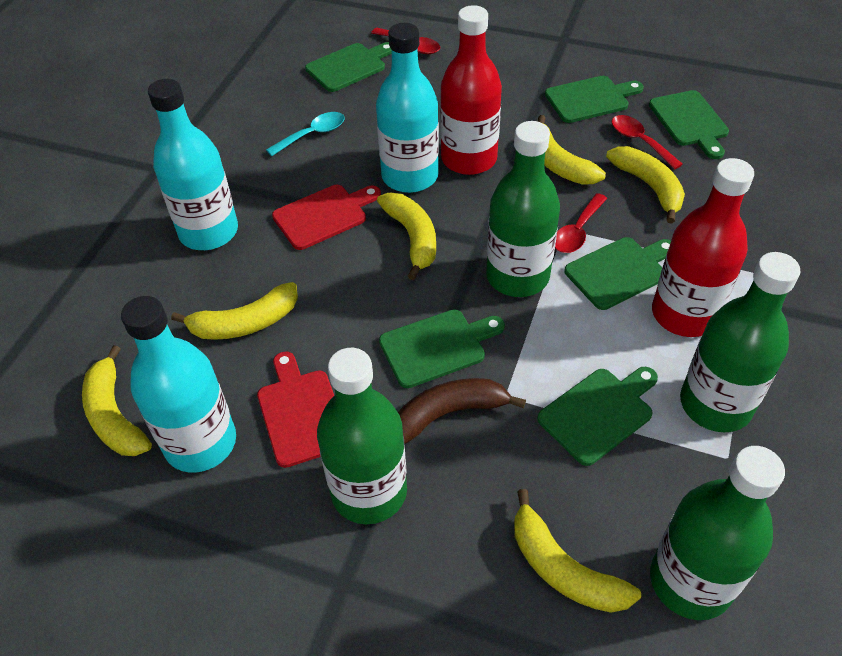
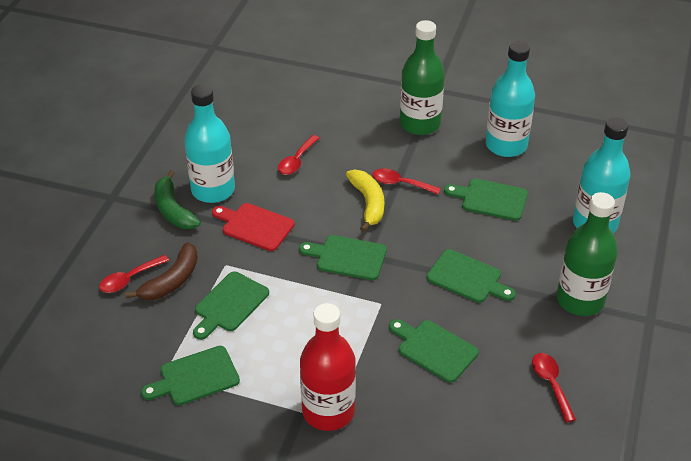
green banana: 0 -> 1
green bottle: 4 -> 2
red bottle: 2 -> 1
red cutting board: 2 -> 1
red spoon: 3 -> 4
turquoise spoon: 1 -> 0
yellow banana: 6 -> 1

